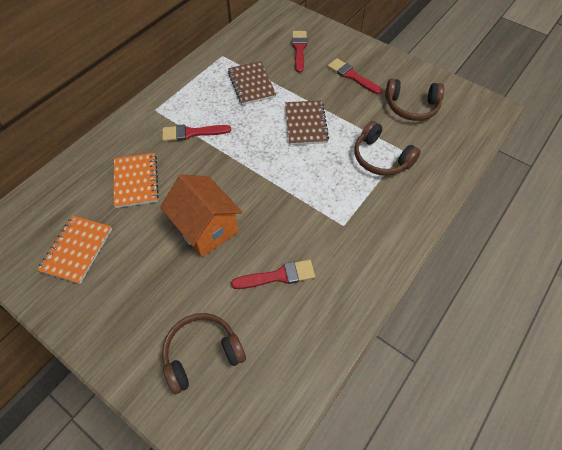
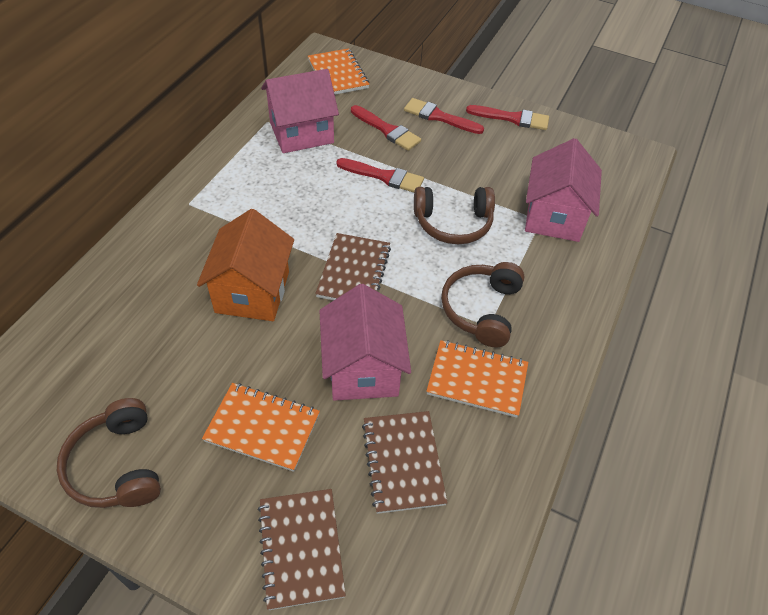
brown notebook: 2 -> 3
orange notebook: 2 -> 3
pink house: 0 -> 3

